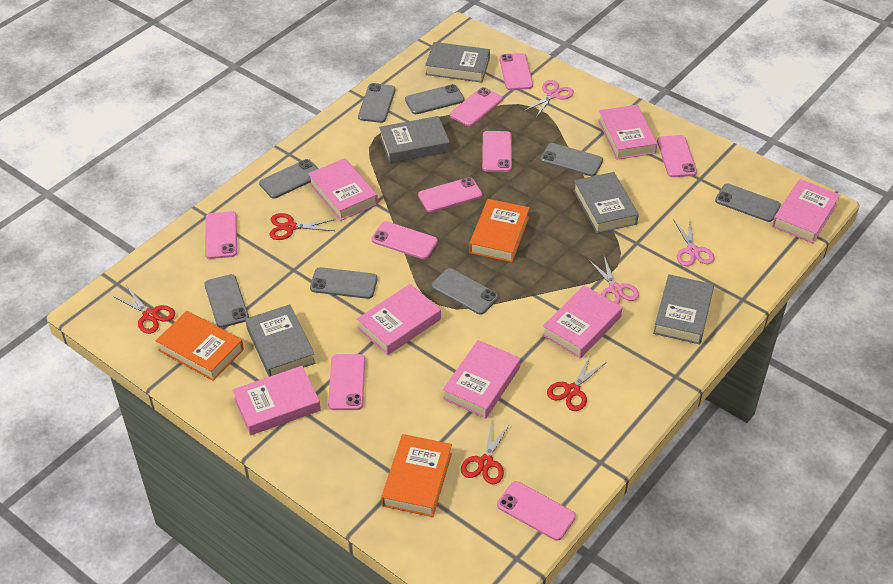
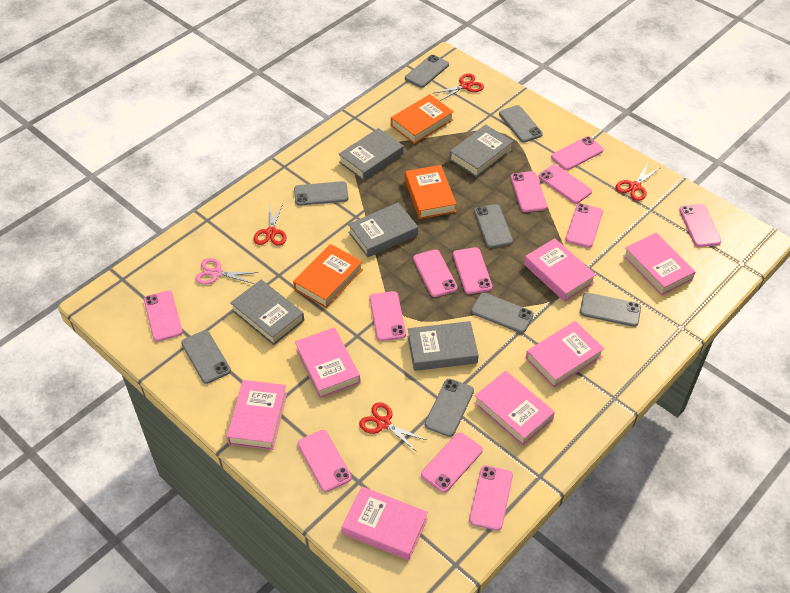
pink phone: 9 -> 12
pink scissors: 3 -> 1

